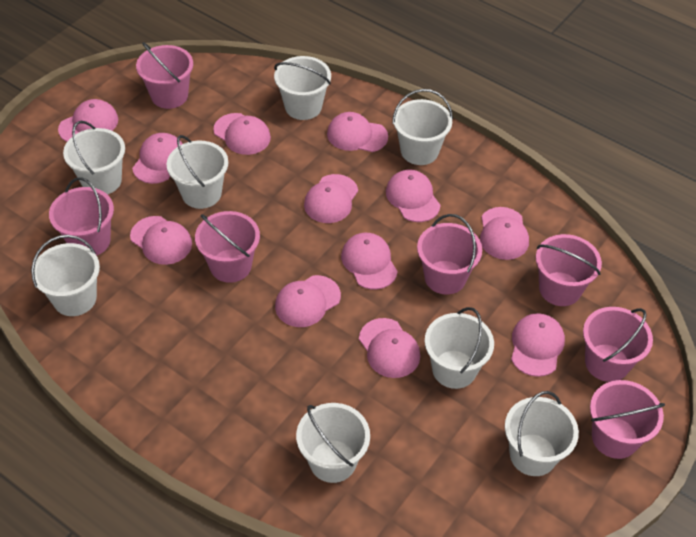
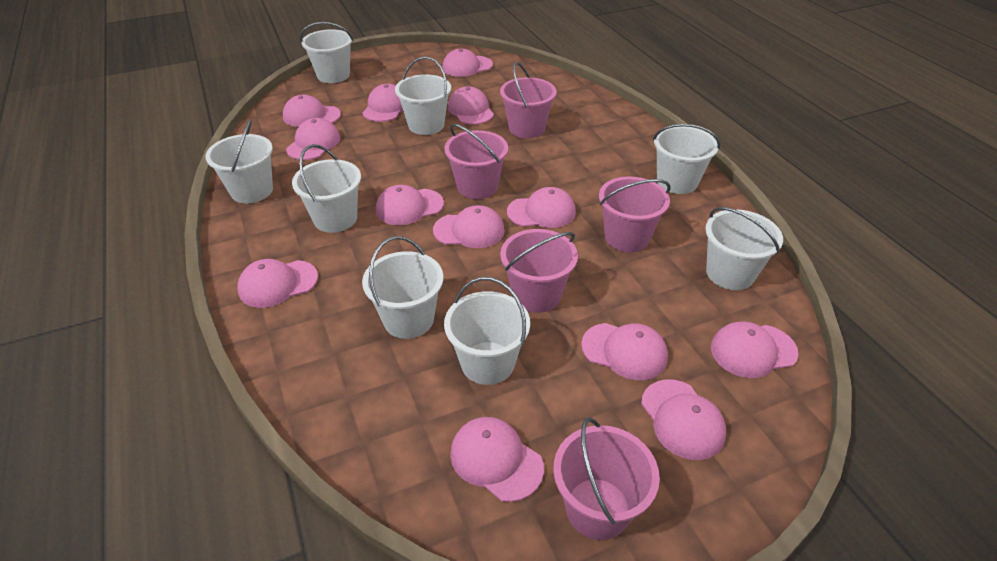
pink bucket: 7 -> 5
pink cap: 12 -> 13

